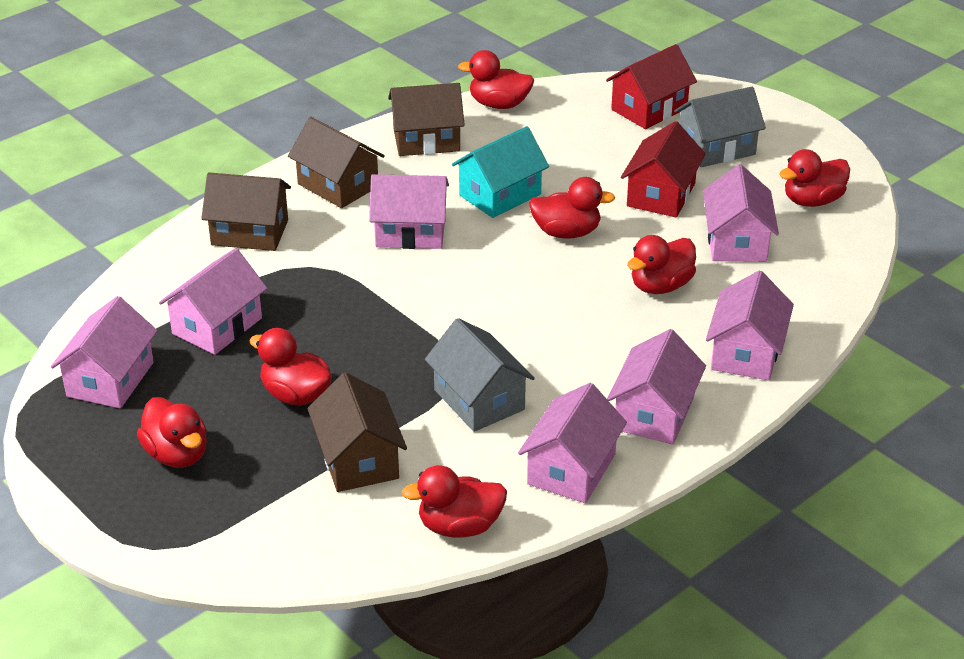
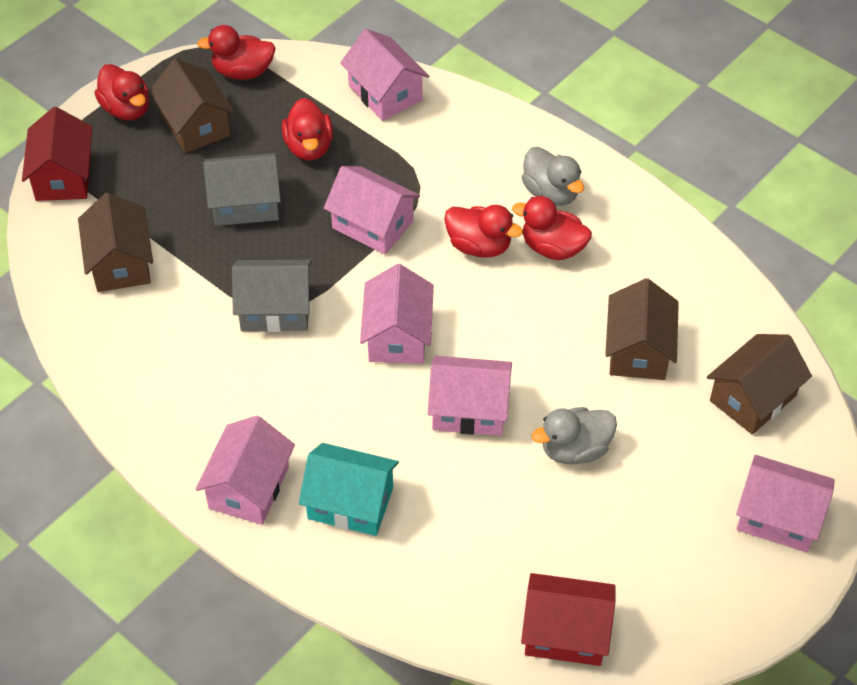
grey duck: 0 -> 2
pink house: 7 -> 6
red duck: 7 -> 5

